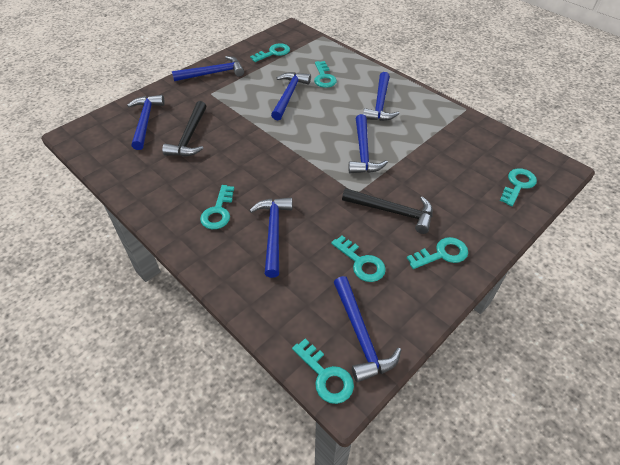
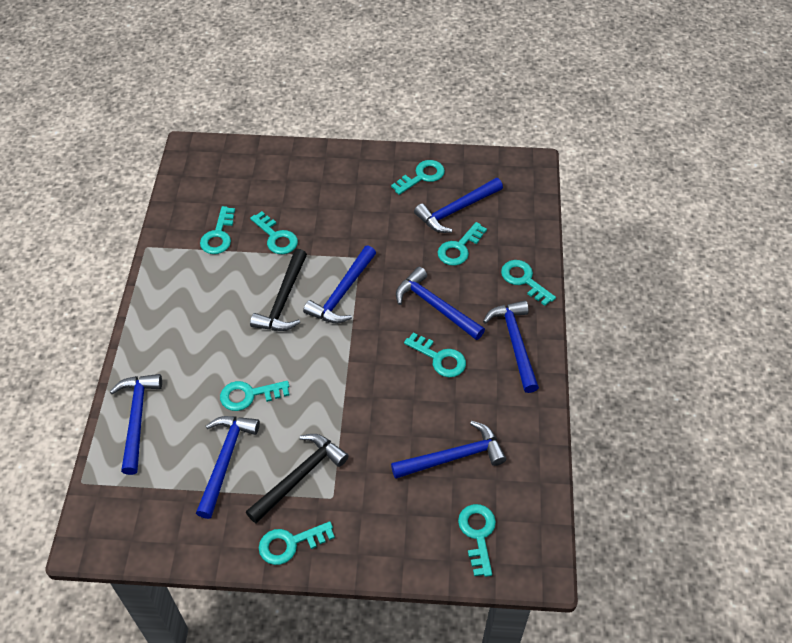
turquoise key: 7 -> 9

